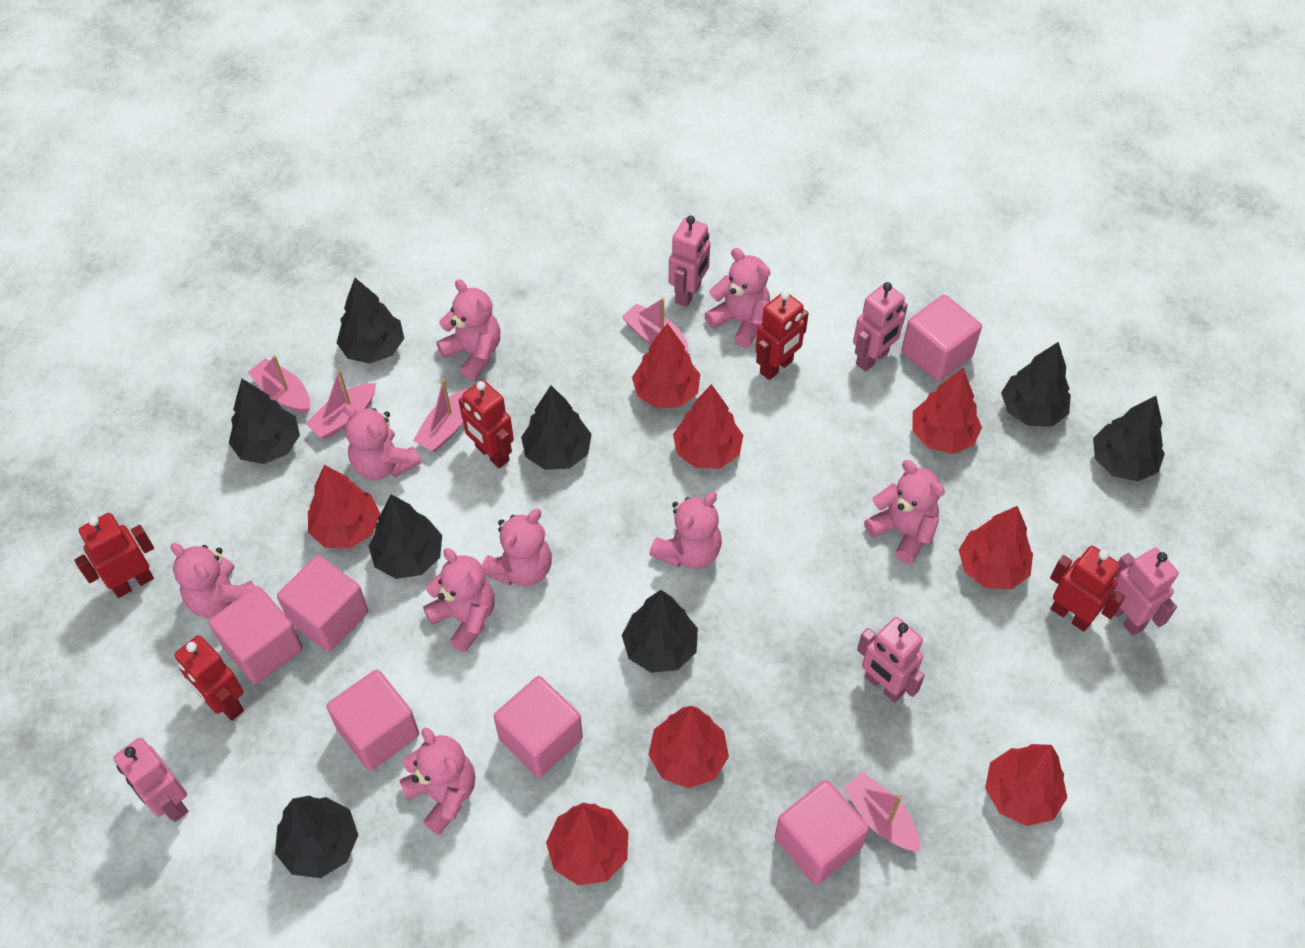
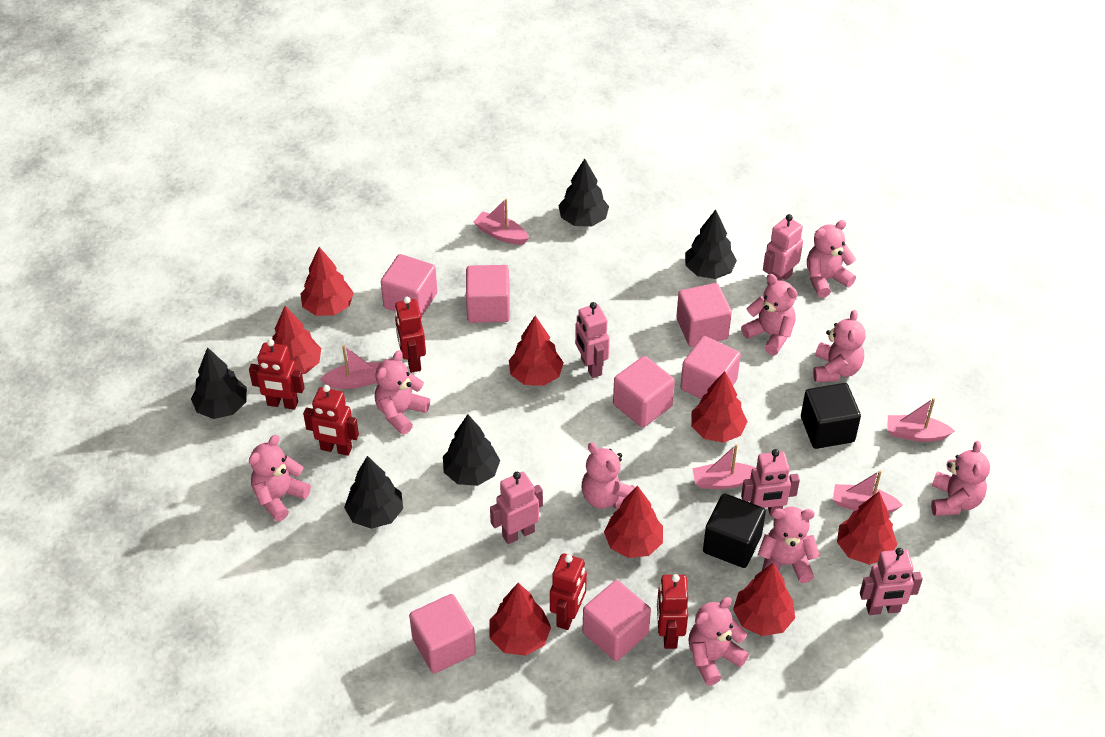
black cube: 0 -> 2
black tree: 8 -> 5
pink cube: 6 -> 7

